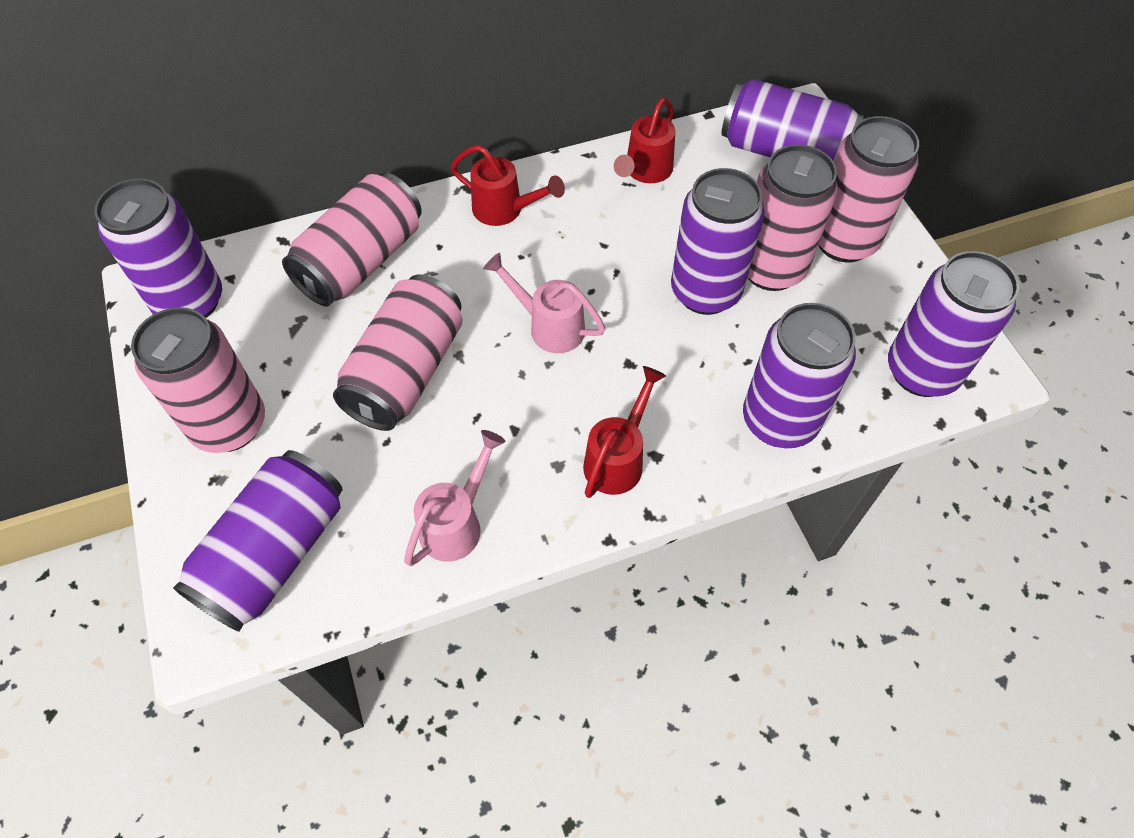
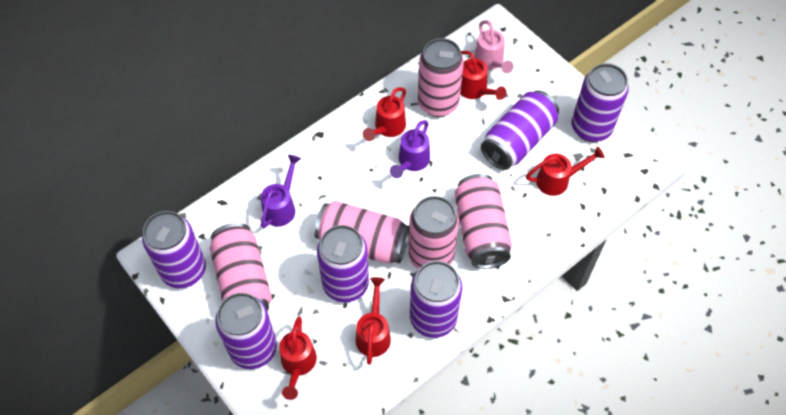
pink watering can: 2 -> 1
purple watering can: 0 -> 2
red watering can: 3 -> 5

